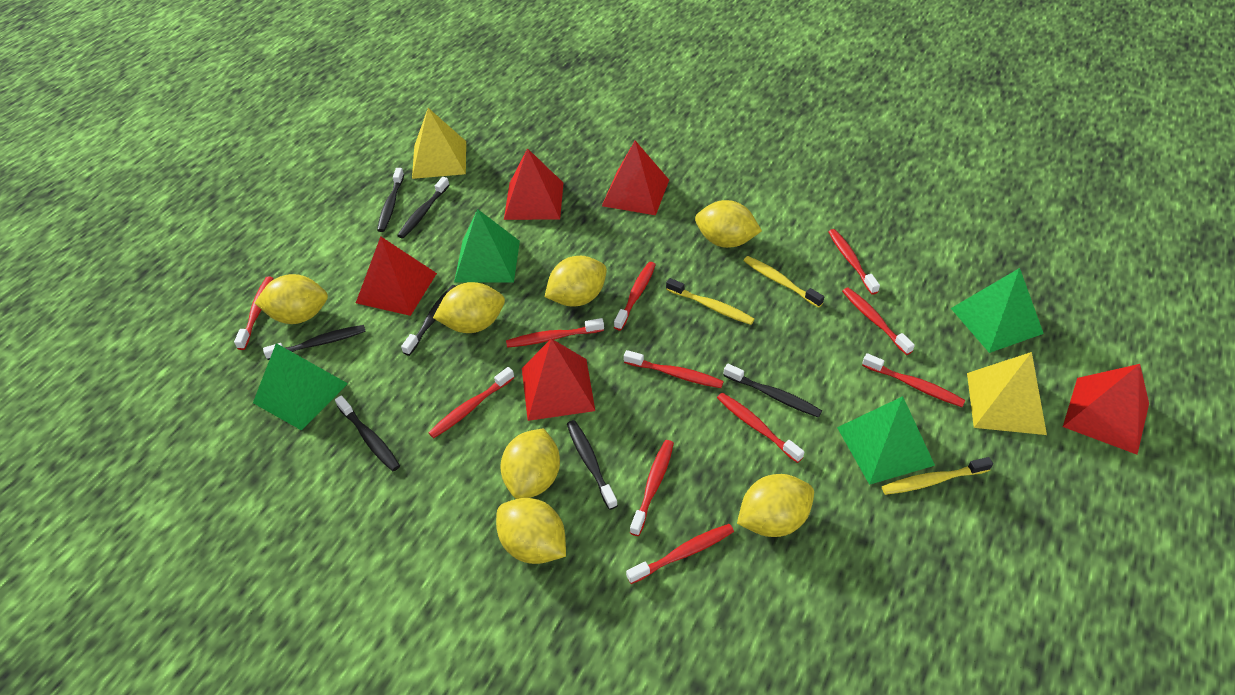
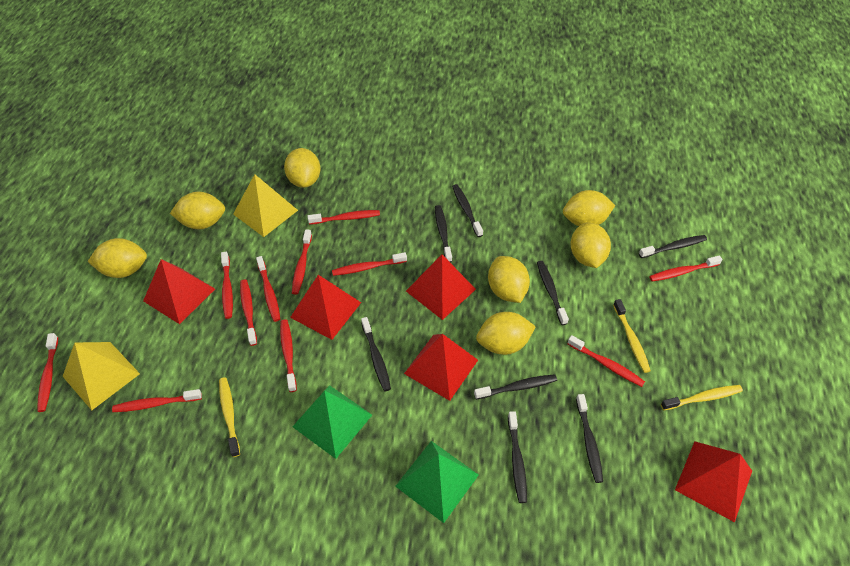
black toothbrush: 7 -> 8
green pyramid: 4 -> 2

